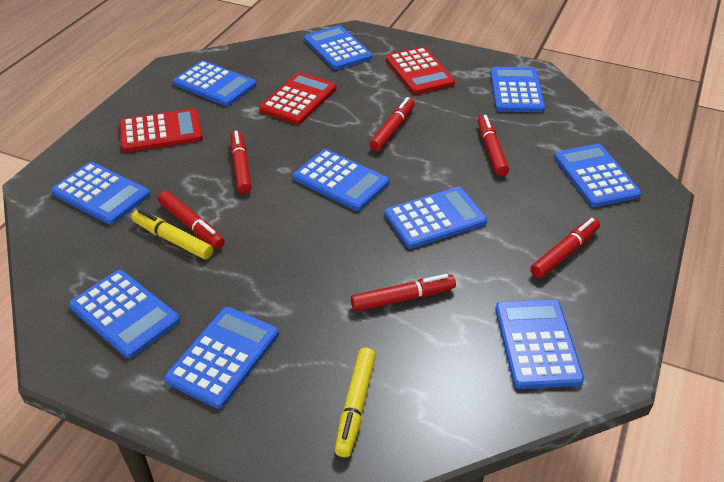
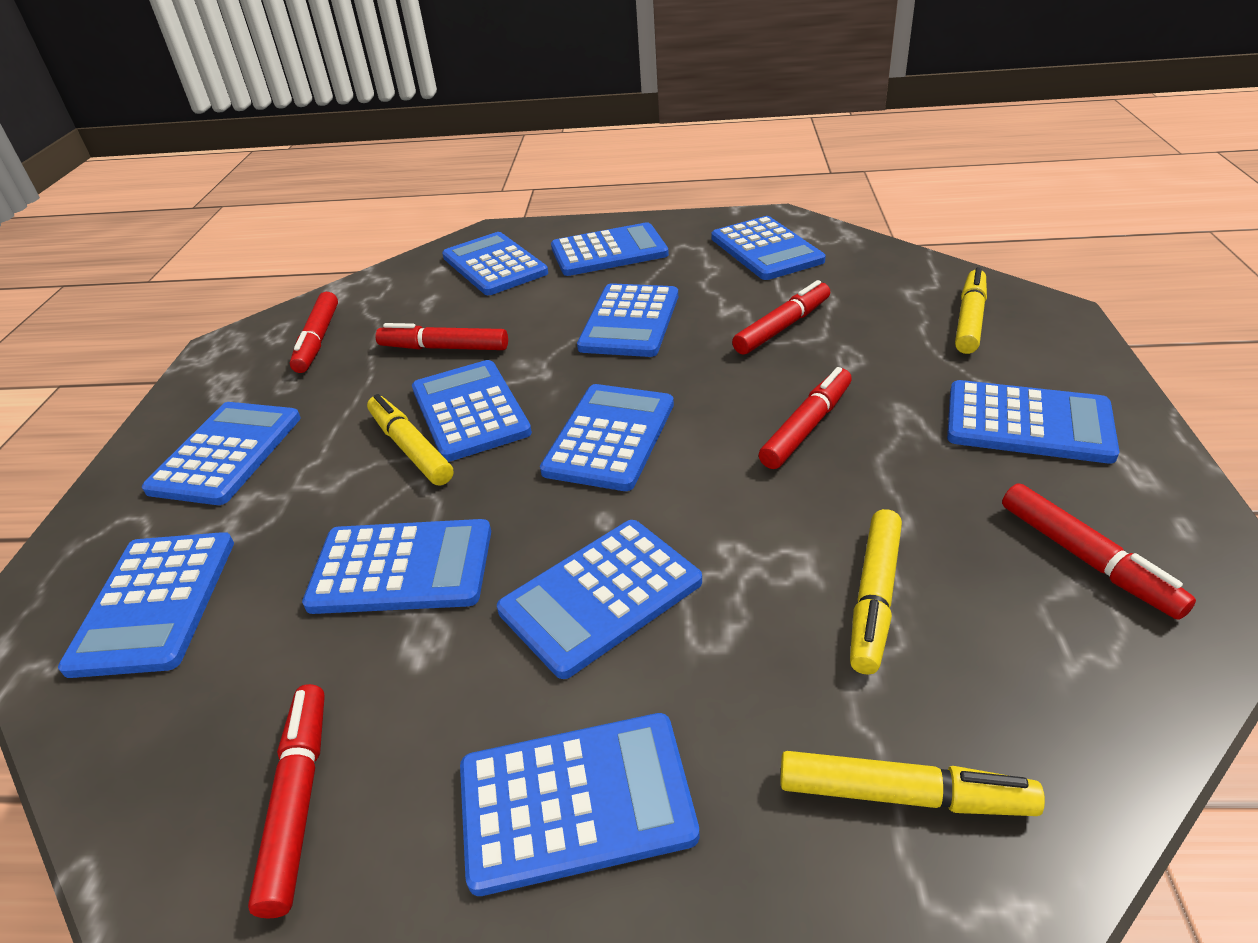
blue calculator: 10 -> 12
red calculator: 3 -> 0
yellow marker: 2 -> 4

